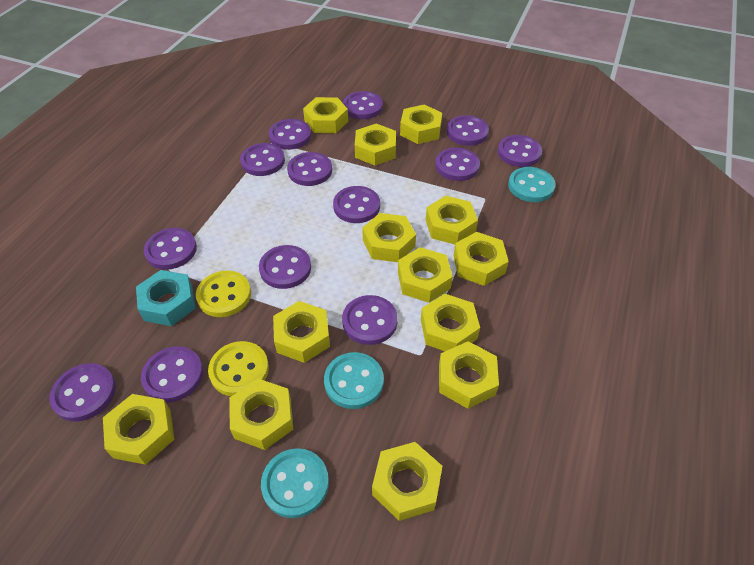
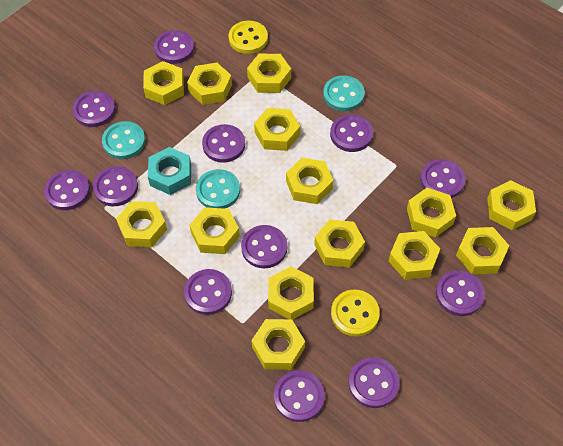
purple button: 13 -> 12
yellow nut: 13 -> 14

